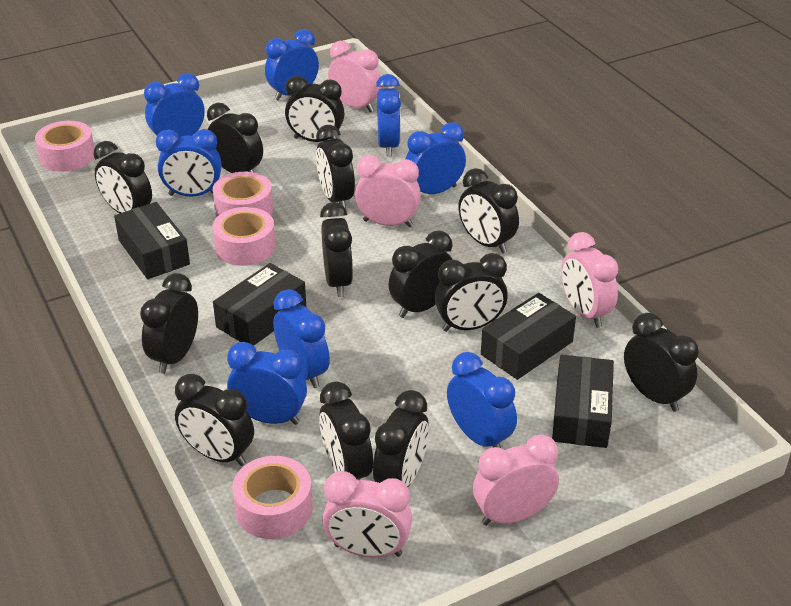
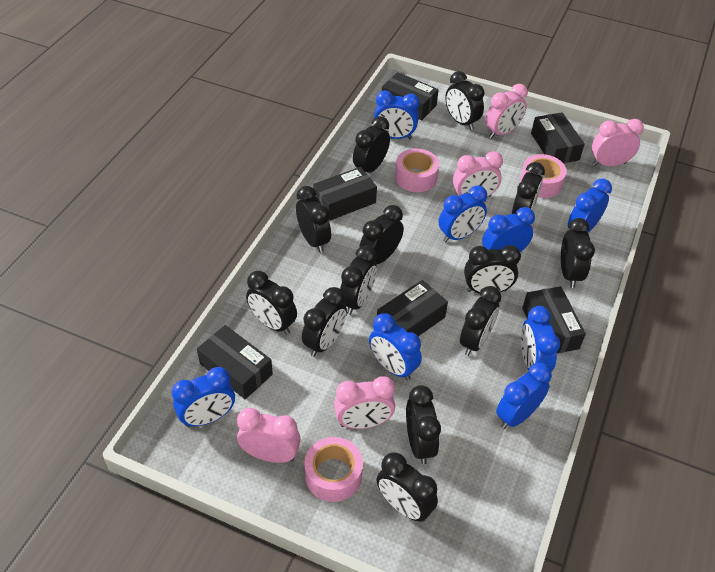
black box: 4 -> 6
pink tape: 4 -> 3

